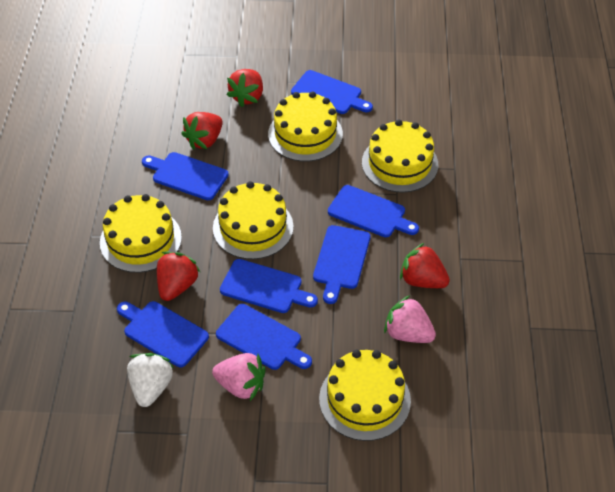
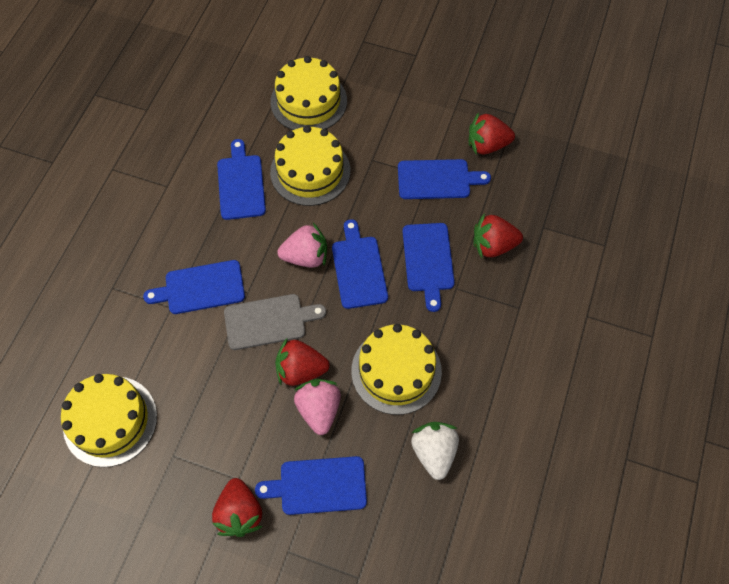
blue cutting board: 7 -> 6
grey cutting board: 0 -> 1
yellow cake: 5 -> 4

